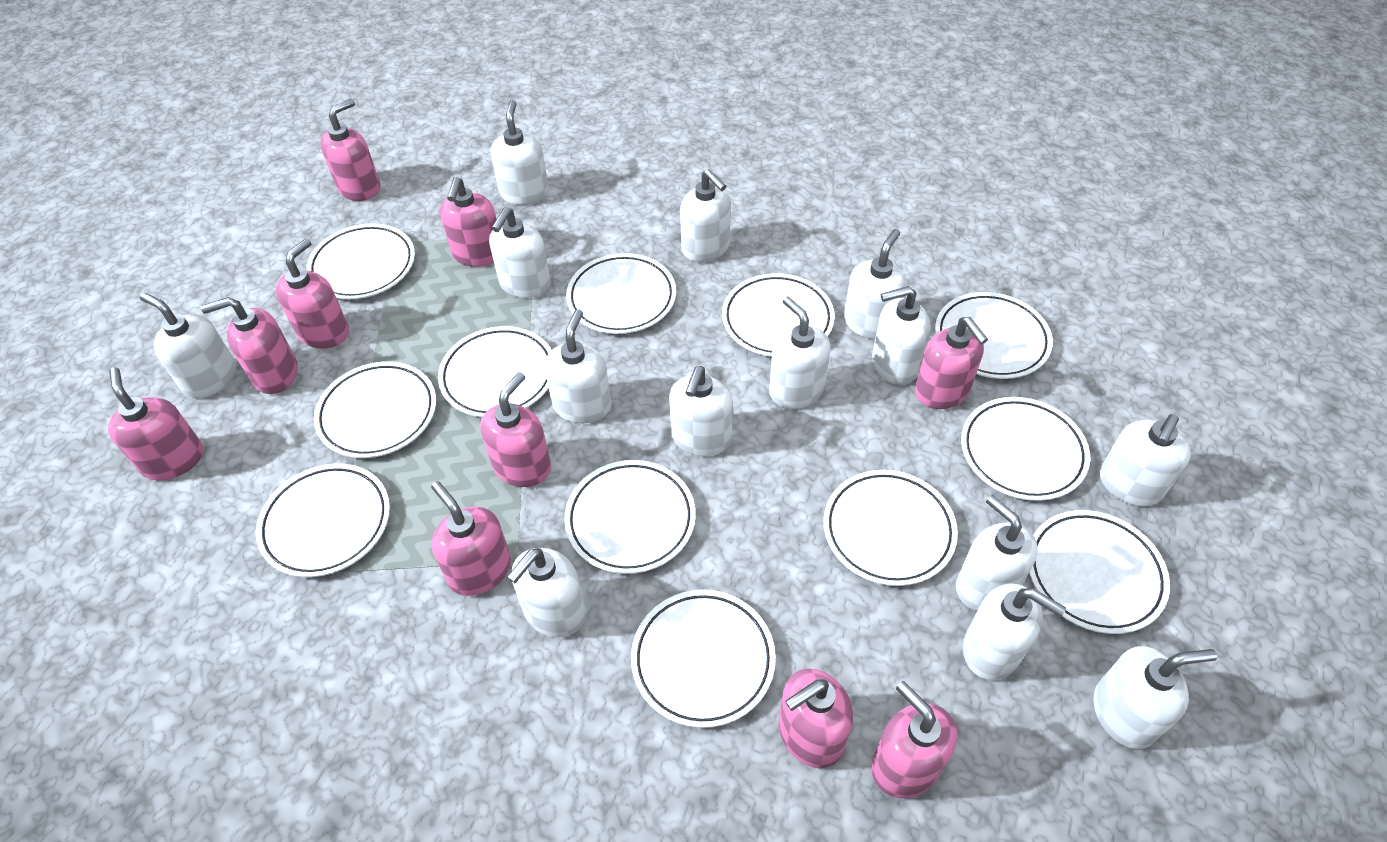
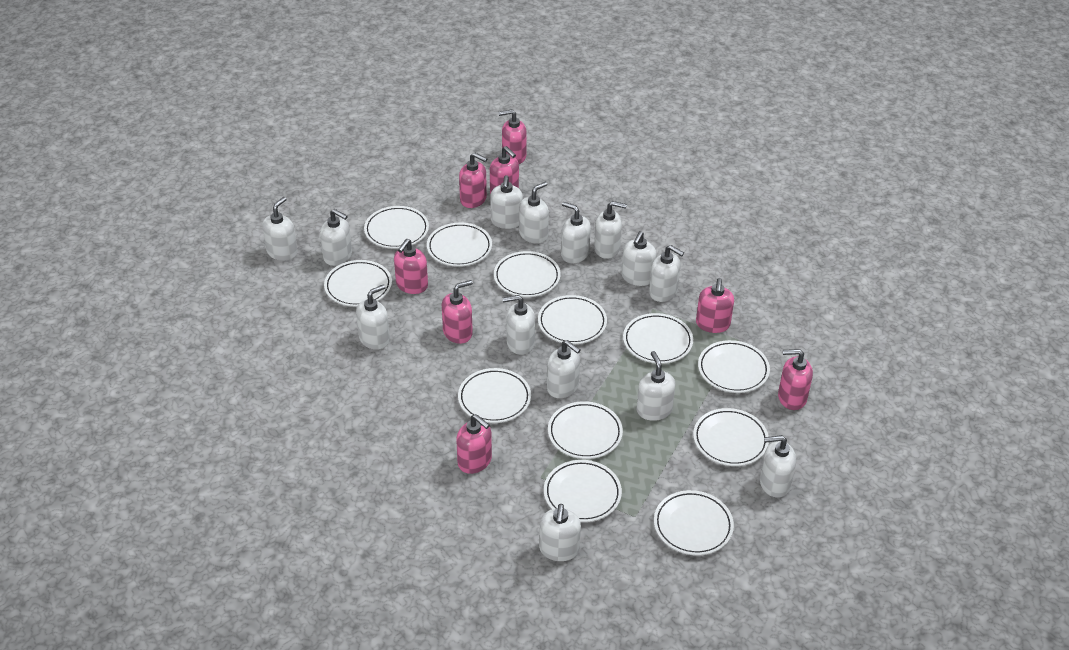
pink soap dispenser: 10 -> 8

